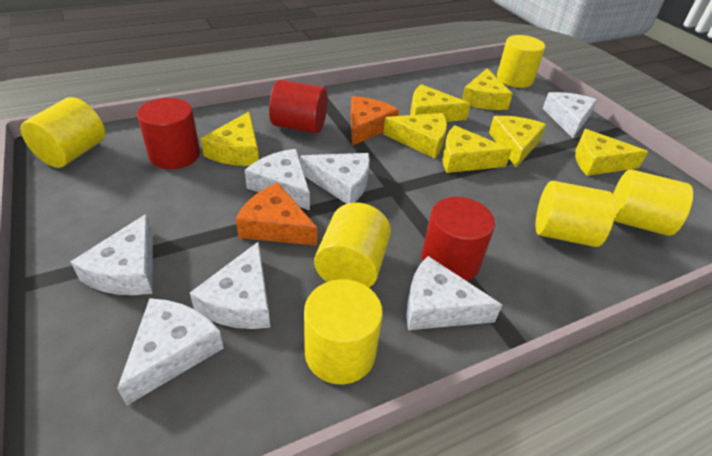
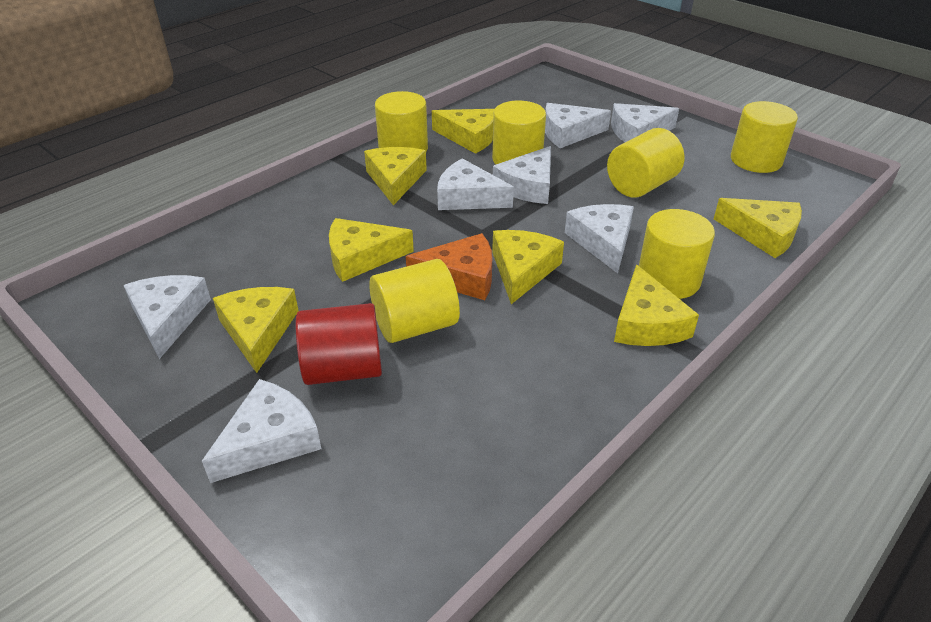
orange cheese: 2 -> 1
red cylinder: 3 -> 1

